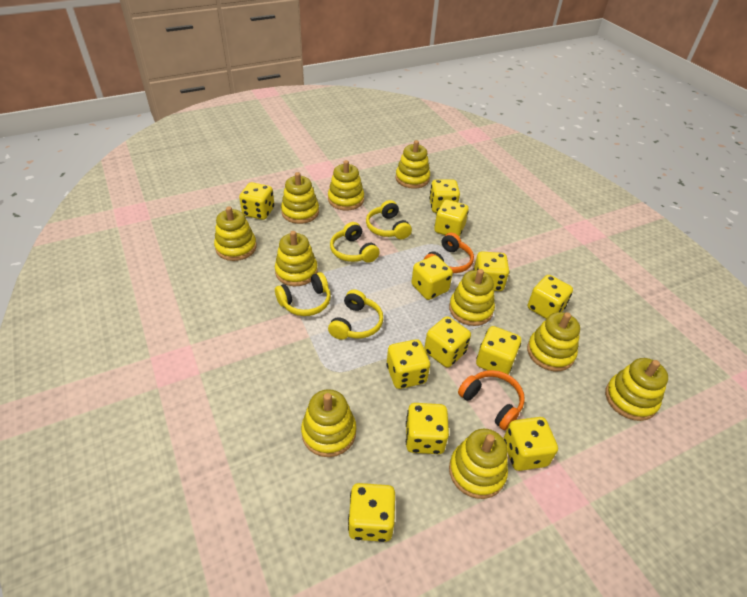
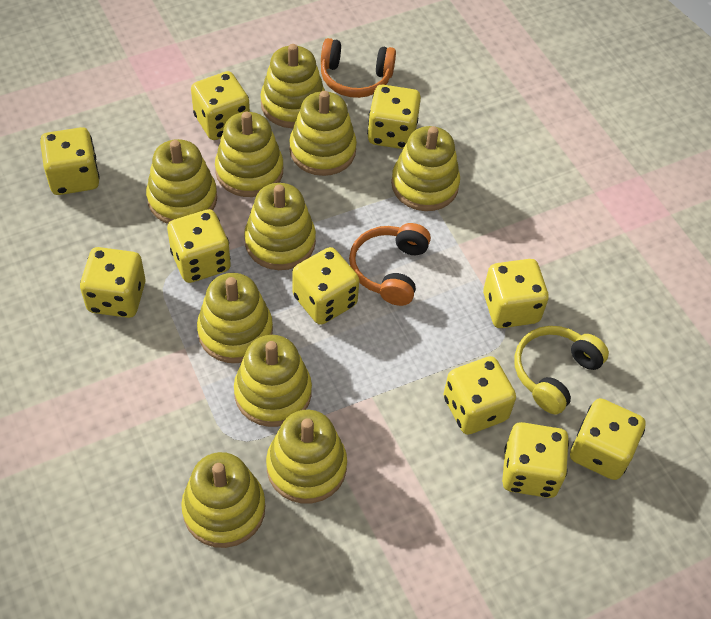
yellow dice: 12 -> 10
yellow headphones: 4 -> 1

